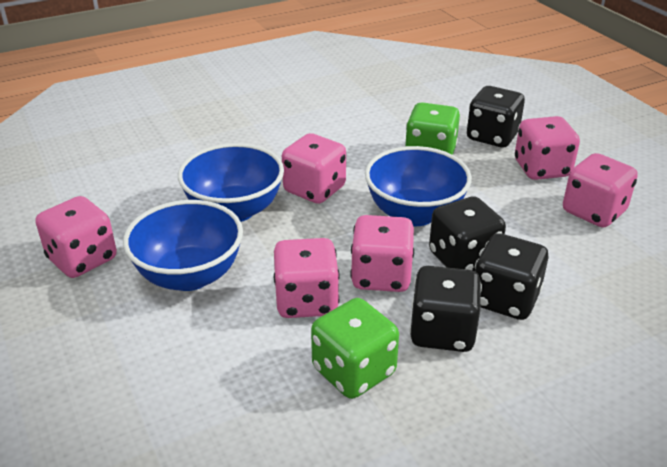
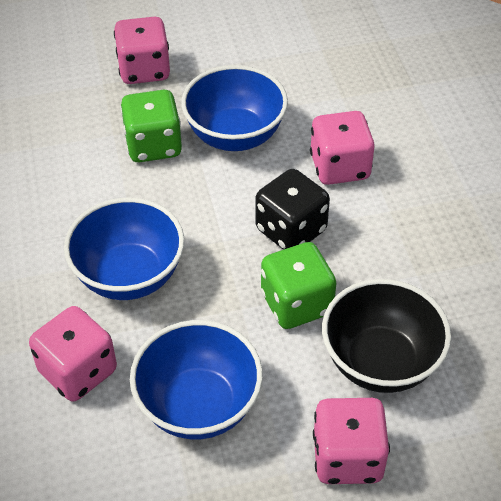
black bowl: 0 -> 1
black dice: 4 -> 1
pink dice: 6 -> 4

